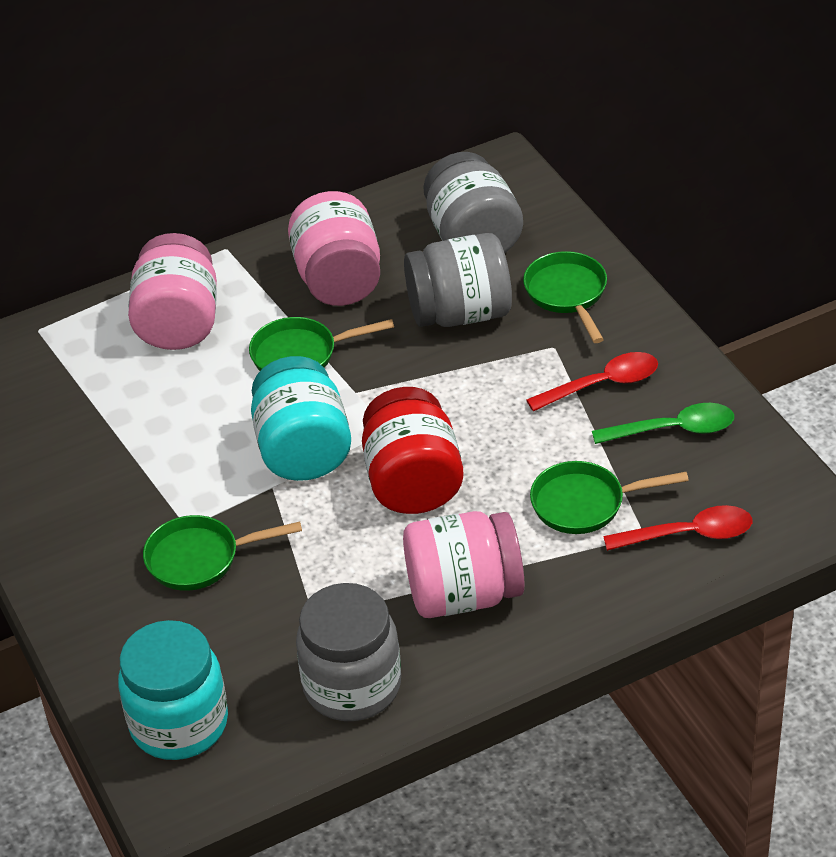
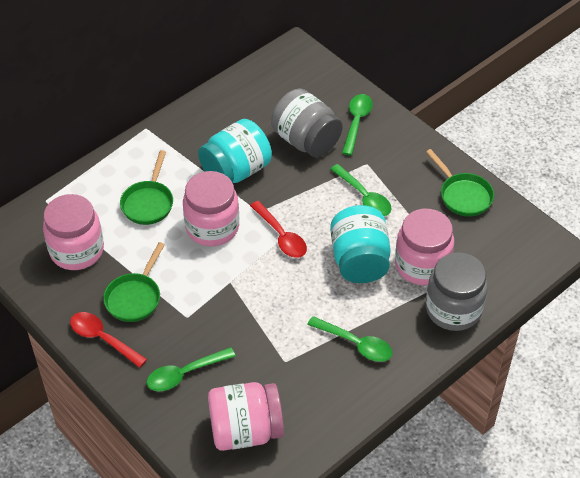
green pan: 4 -> 3
green spoon: 1 -> 4
grey jar: 3 -> 2
pink jar: 3 -> 4
red jar: 1 -> 0

